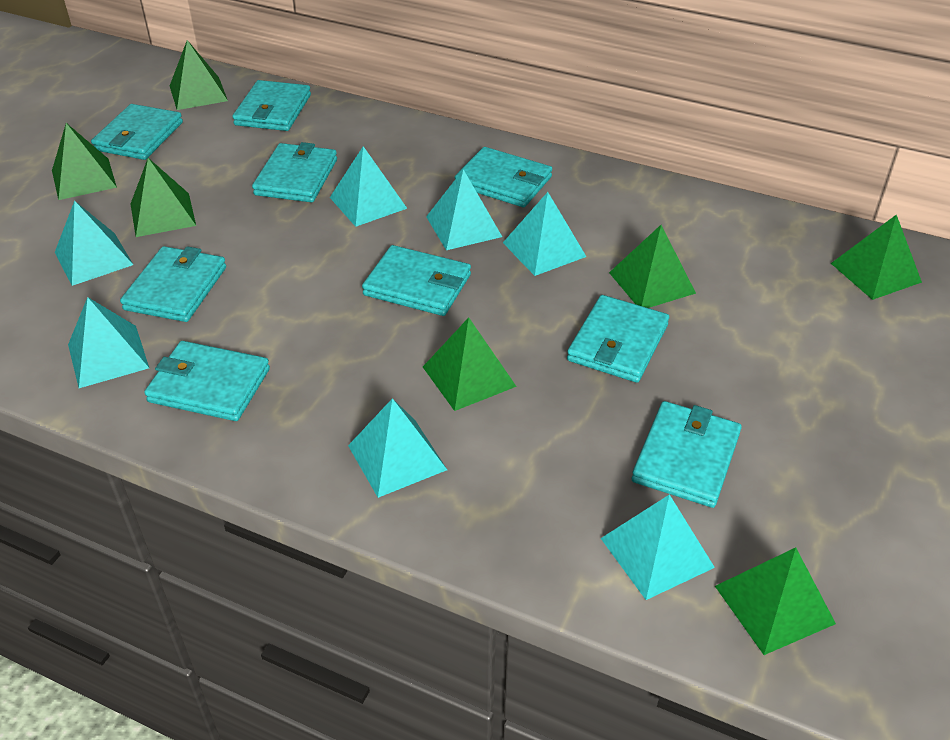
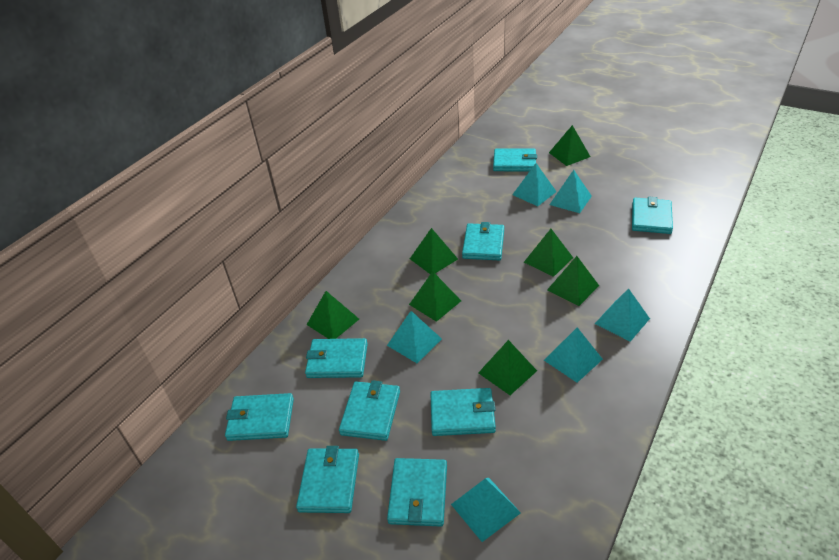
turquoise pyramid: 7 -> 6

